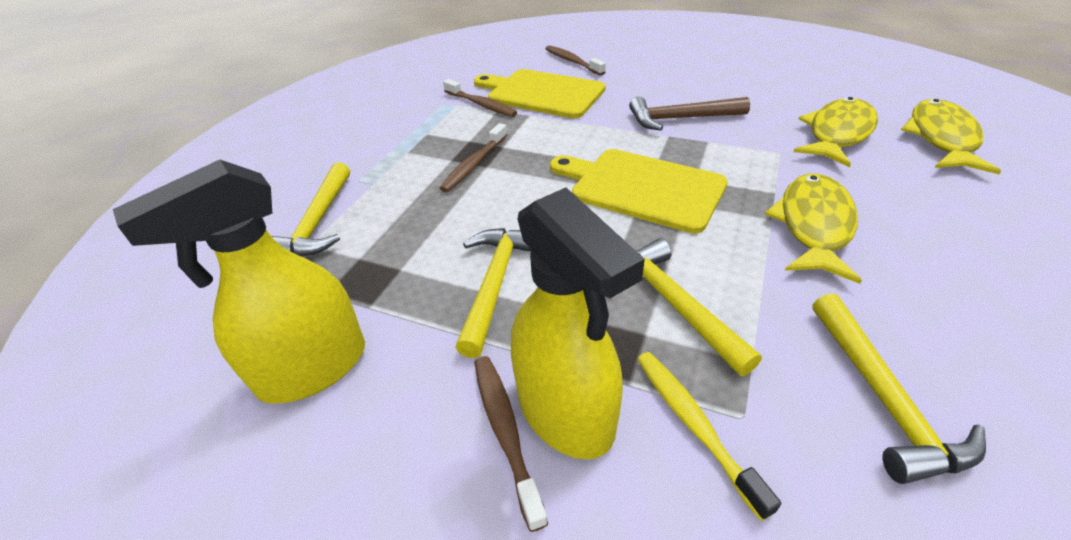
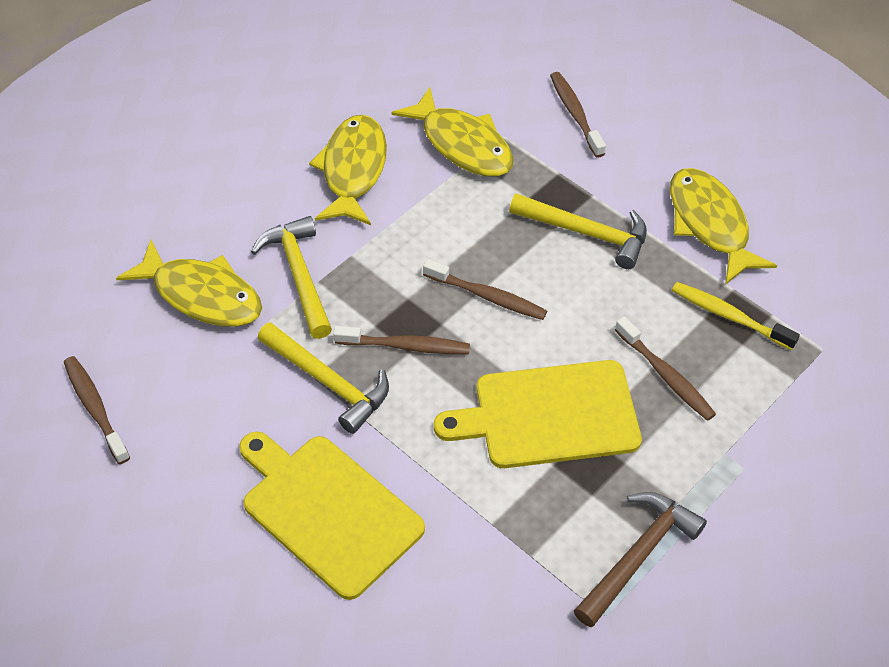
brown toothbrush: 4 -> 5
yellow fish: 3 -> 4
yellow hammer: 4 -> 3
yellow spray bottle: 2 -> 0

